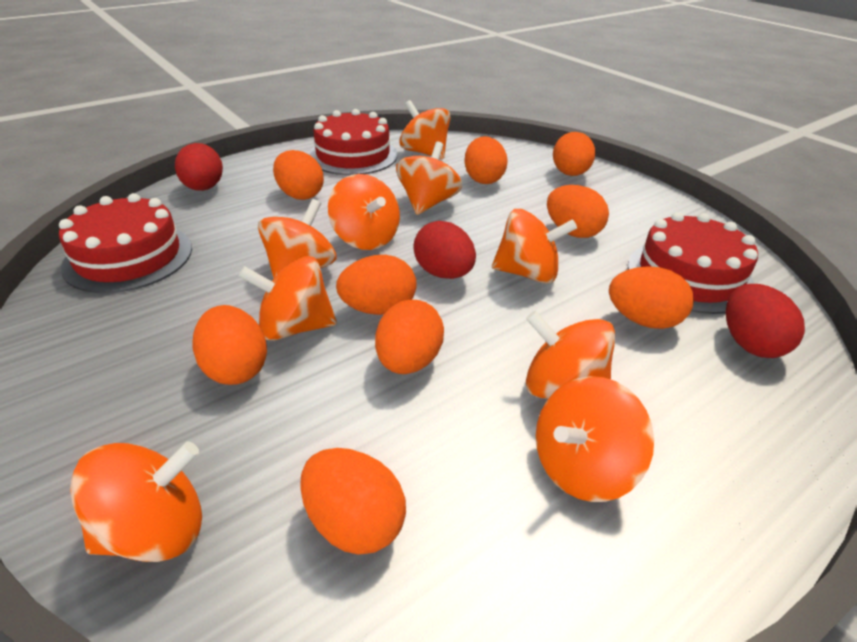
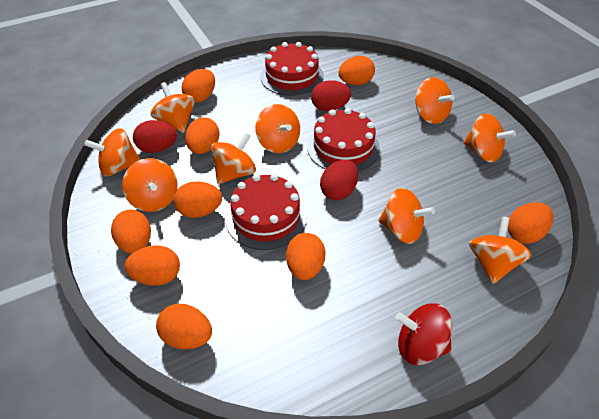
red spinning top: 0 -> 1

